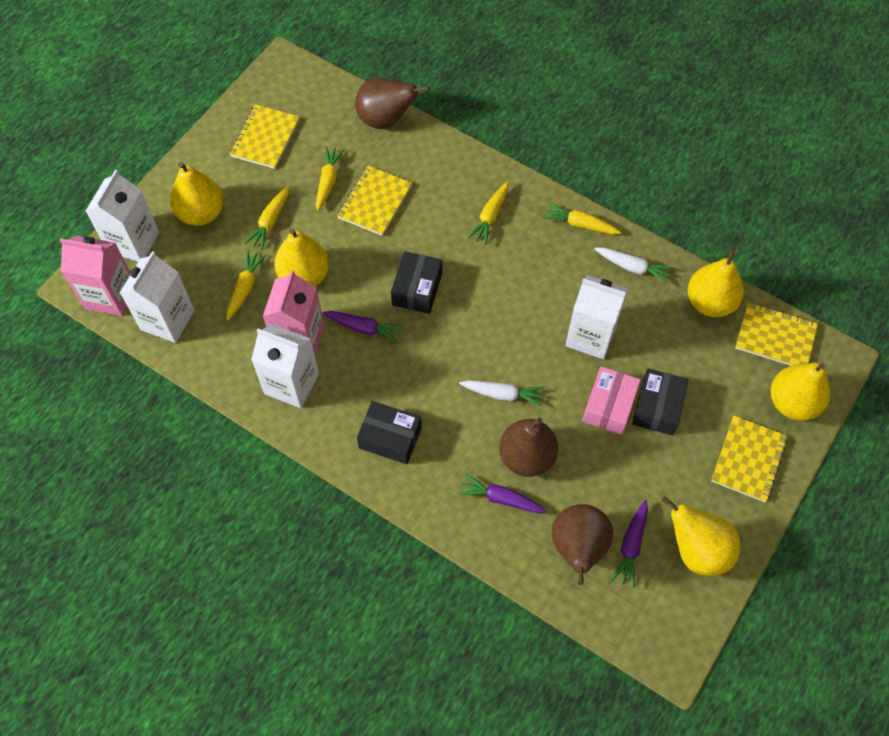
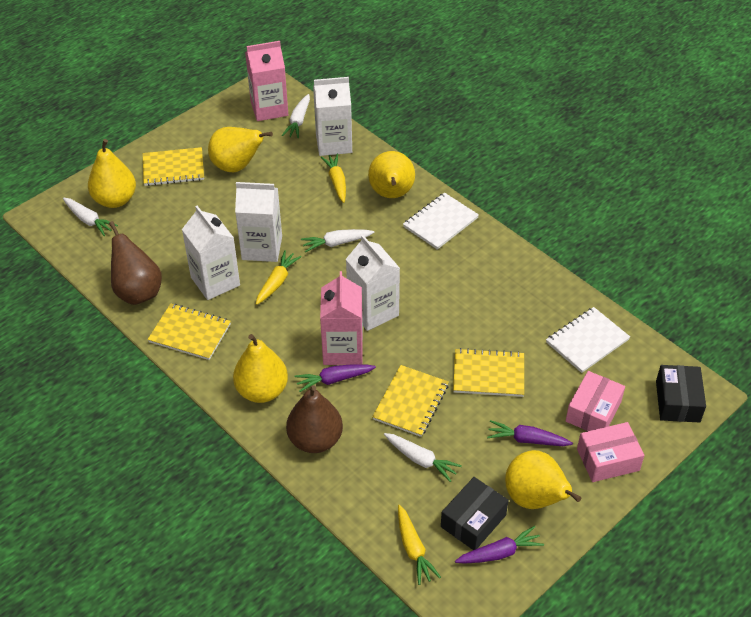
black box: 3 -> 2
brown pear: 3 -> 2
pink box: 1 -> 2
white carrot: 2 -> 4
white notebook: 0 -> 2
yellow carrot: 5 -> 3

